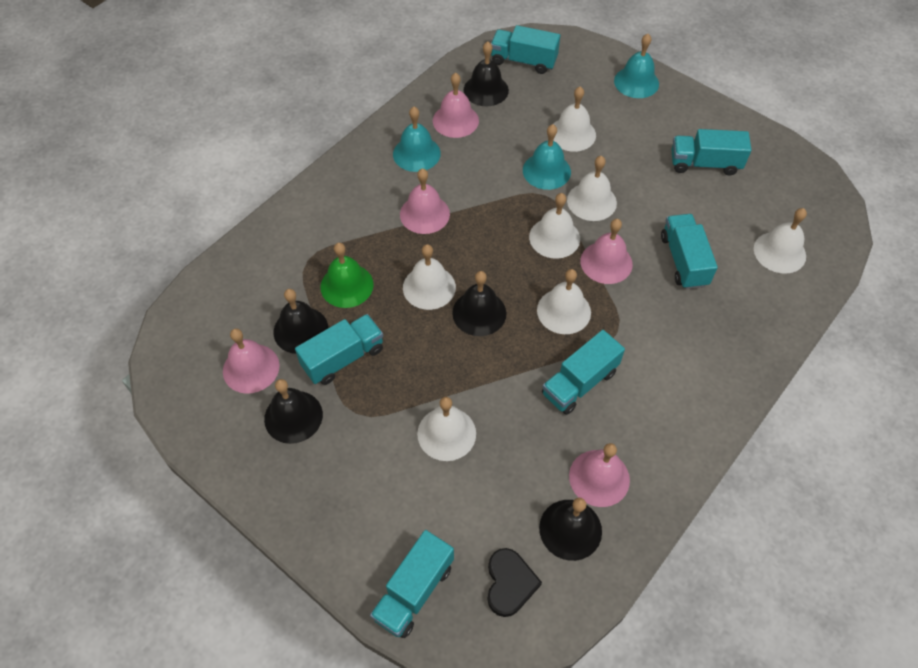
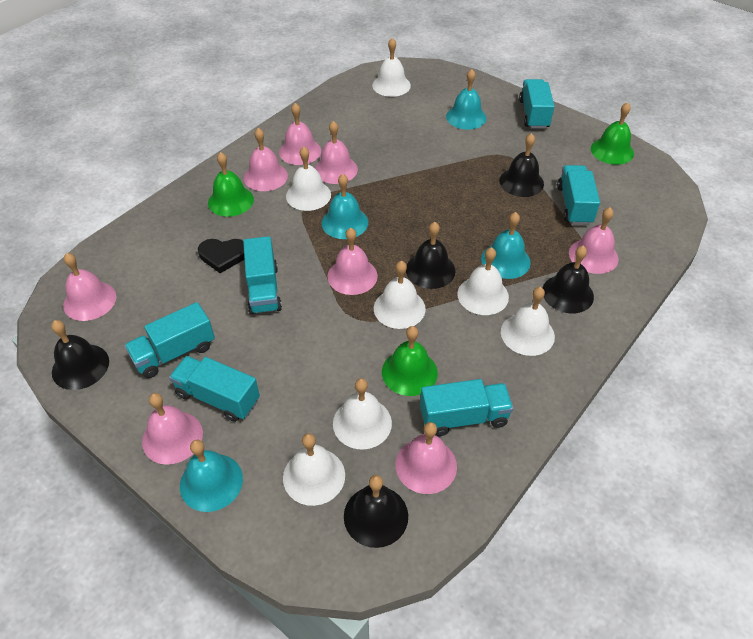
green bell: 1 -> 3
pink bell: 5 -> 8
turquoise bell: 3 -> 4

